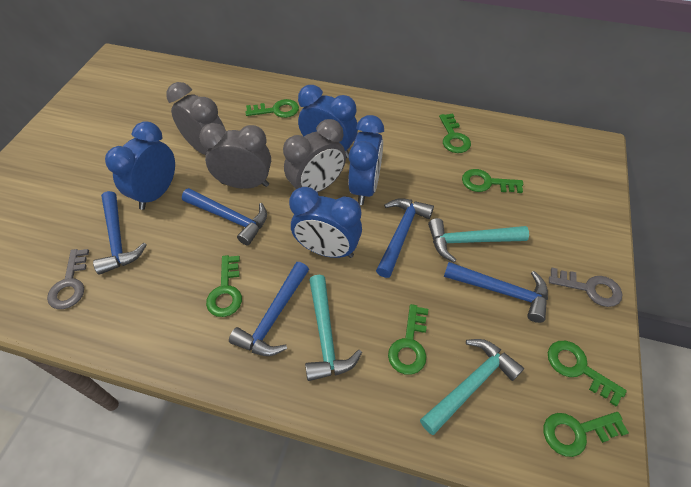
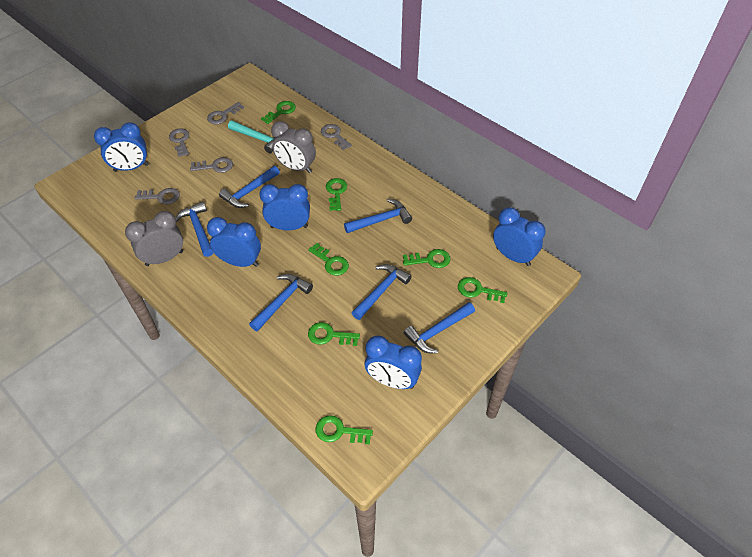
blue clock: 4 -> 5
blue hammer: 5 -> 6
grey clock: 3 -> 2
grey key: 2 -> 5
turquoise hammer: 3 -> 1

